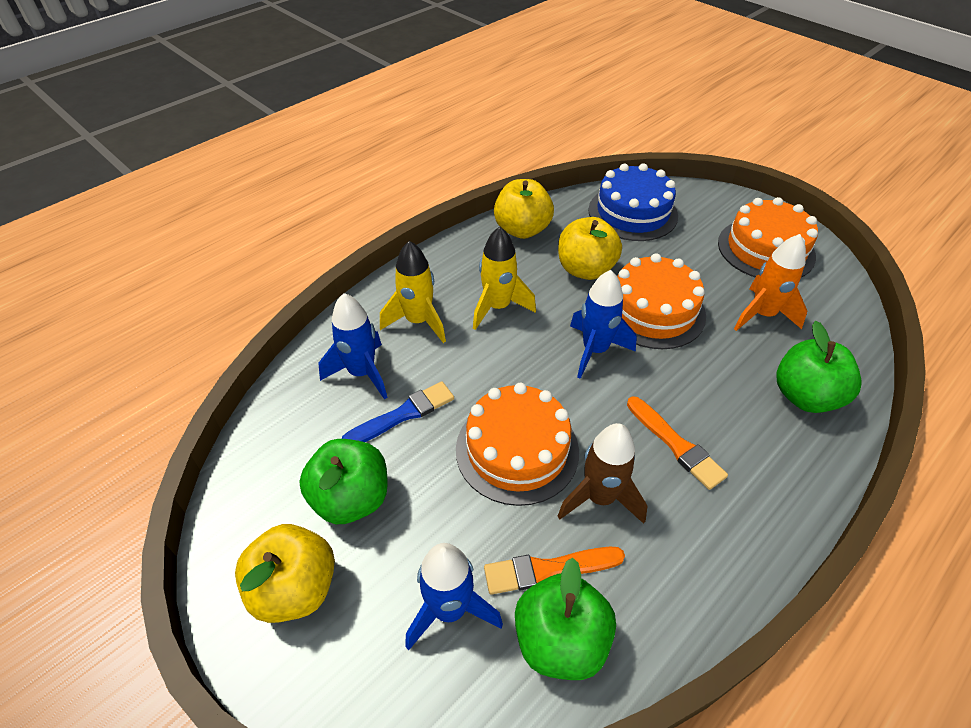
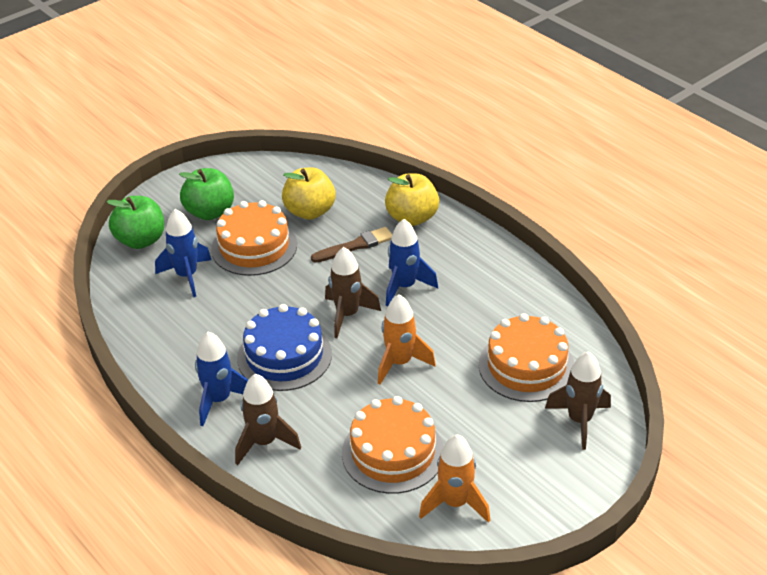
blue brush: 1 -> 0
brown brush: 0 -> 1
brown rocket: 1 -> 3
green apple: 3 -> 2
orange brush: 2 -> 0
orange rocket: 1 -> 2
yellow apple: 3 -> 2
yellow rocket: 2 -> 0

